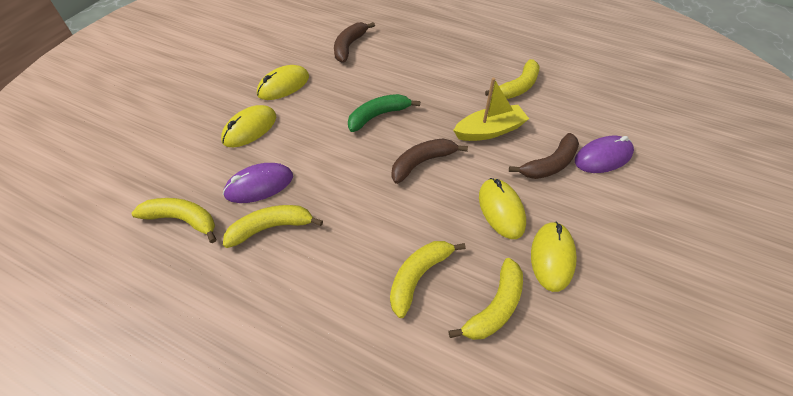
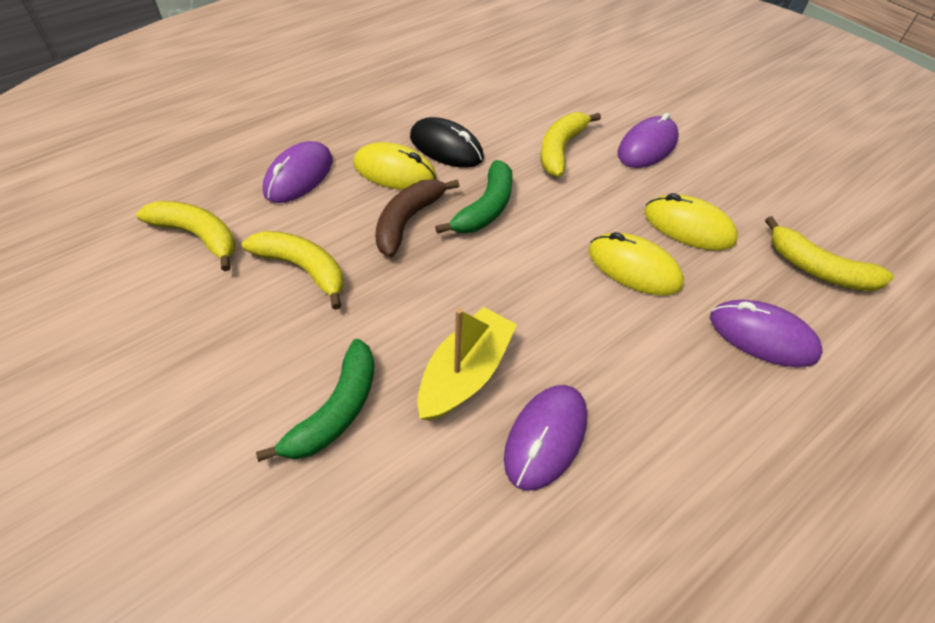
black mouse: 0 -> 1
brown banana: 3 -> 1
green banana: 1 -> 2
purple mouse: 2 -> 4
yellow banana: 5 -> 4
yellow mouse: 4 -> 3

